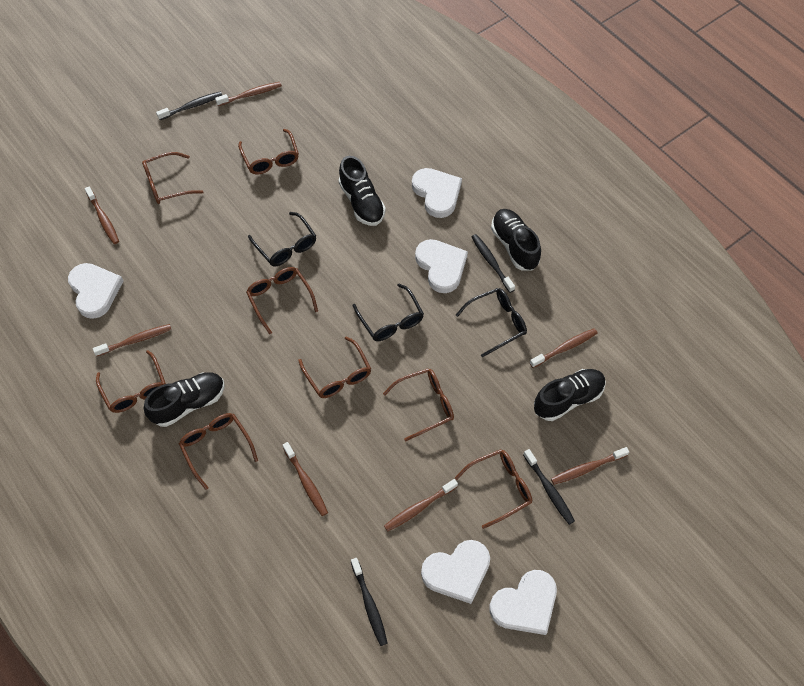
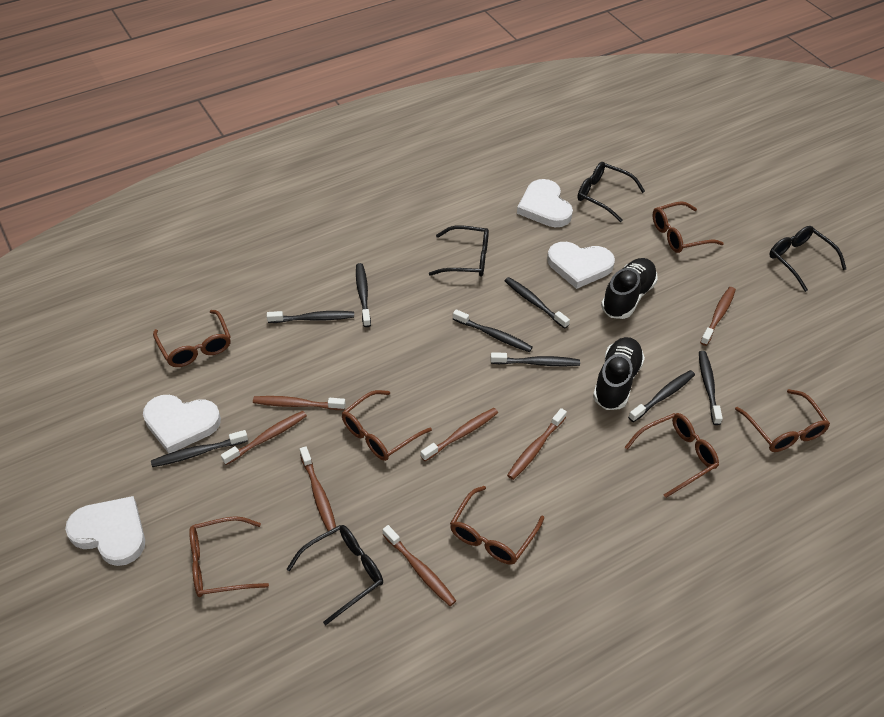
black glasses: 3 -> 4
black shoe: 4 -> 2
black toothbrush: 4 -> 8
brown glasses: 8 -> 7
white heart: 5 -> 4

